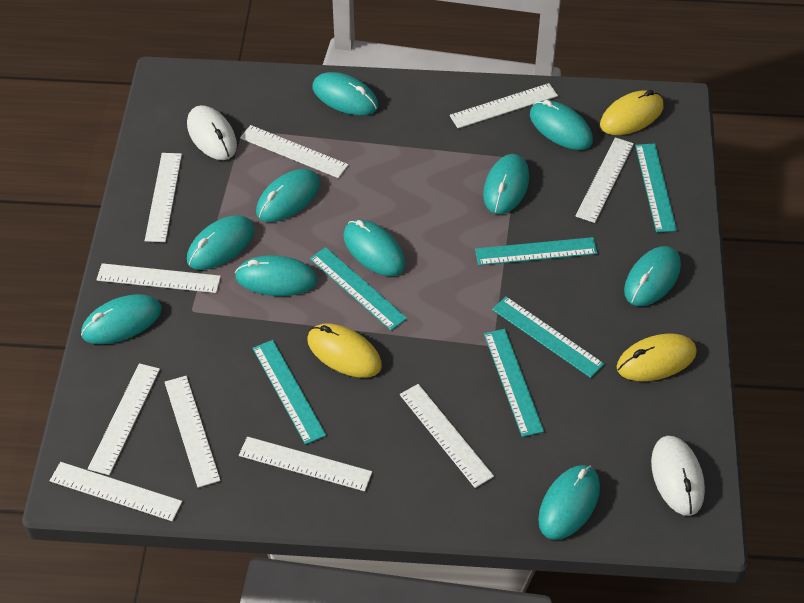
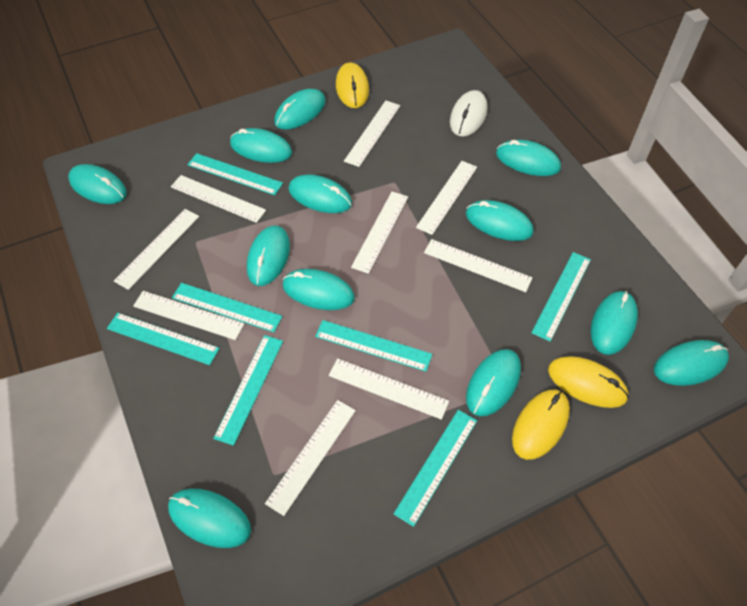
turquoise mouse: 10 -> 12
turquoise ruler: 6 -> 7
white mouse: 2 -> 1
white ruler: 10 -> 9

